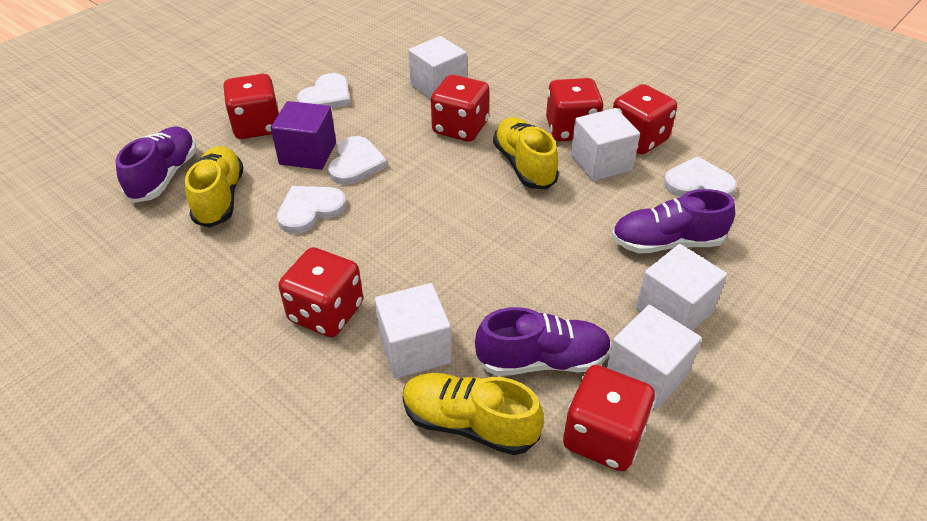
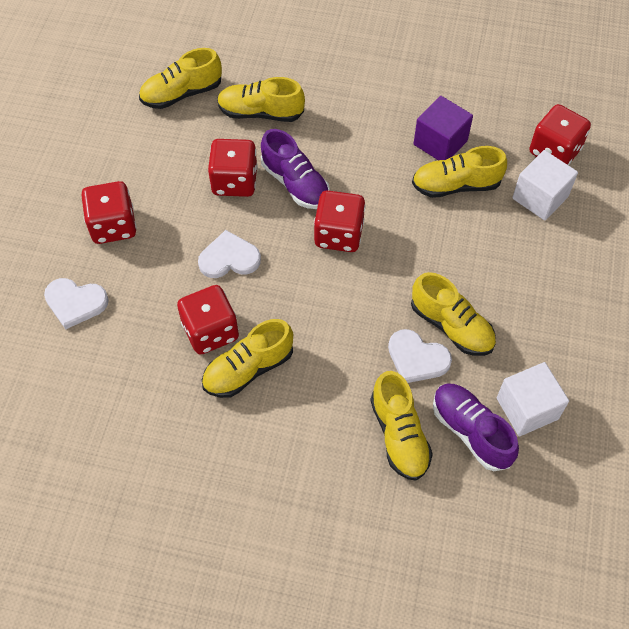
purple shoe: 3 -> 2
red dice: 6 -> 5
white cube: 5 -> 2
white heart: 4 -> 3
yellow shoe: 3 -> 6

